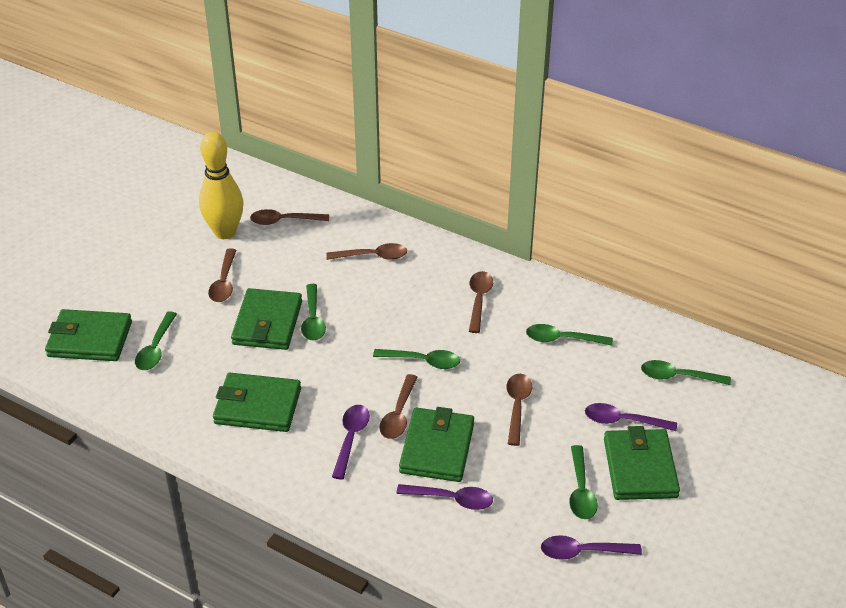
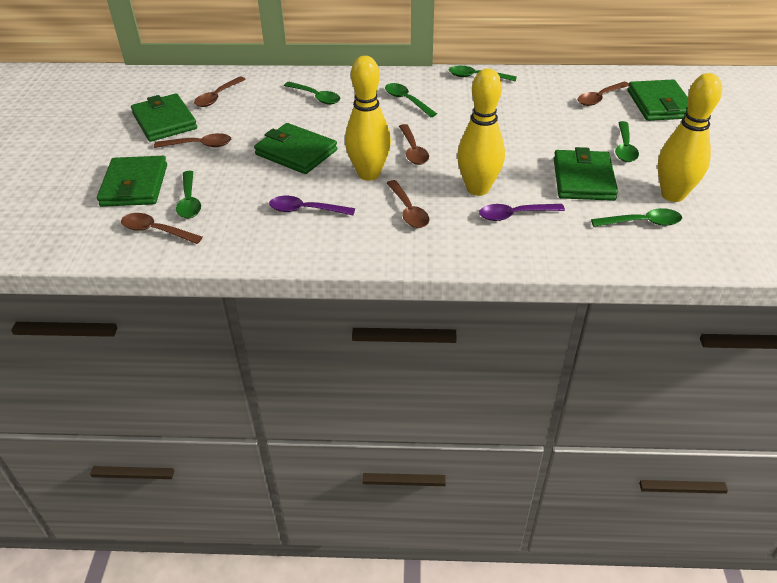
purple spoon: 4 -> 2
yellow bowling pin: 1 -> 3

